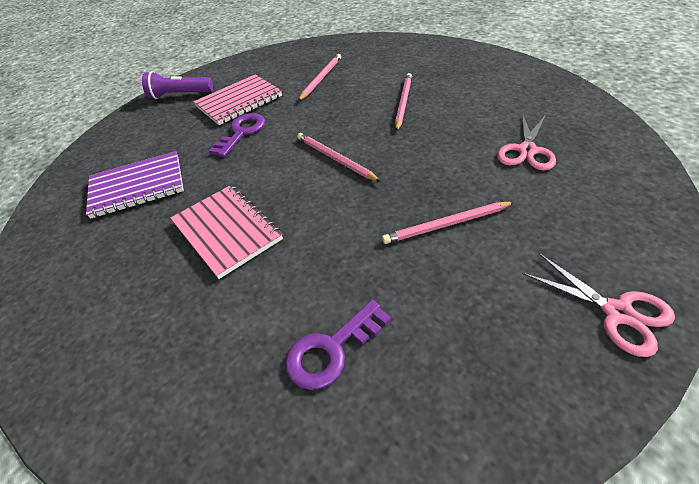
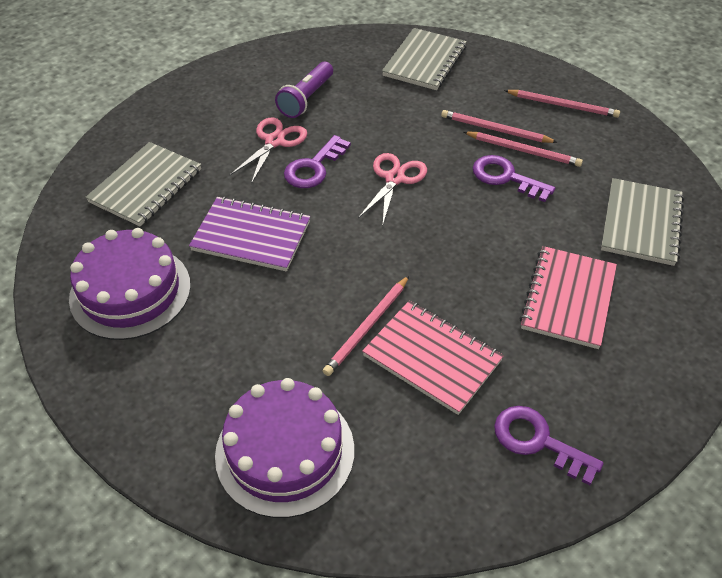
grey notebook: 0 -> 3
purple cake: 0 -> 2
purple key: 2 -> 3

